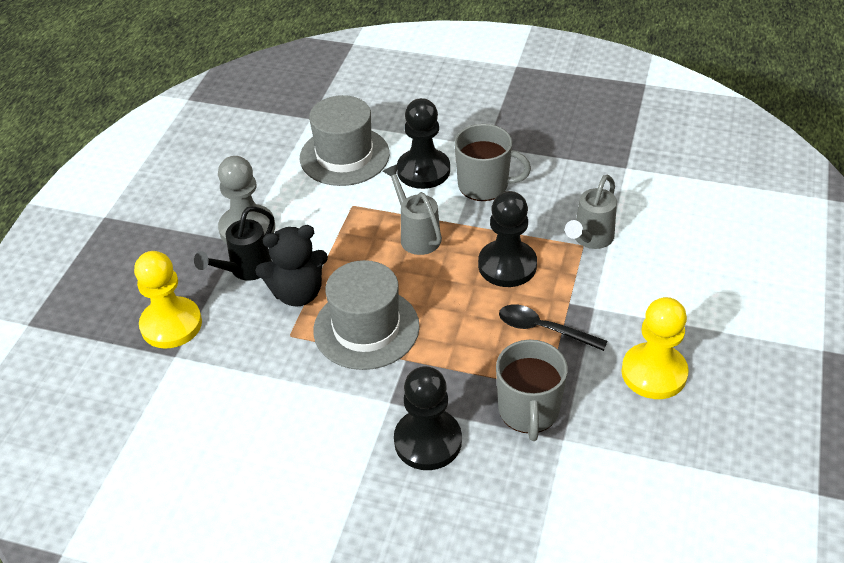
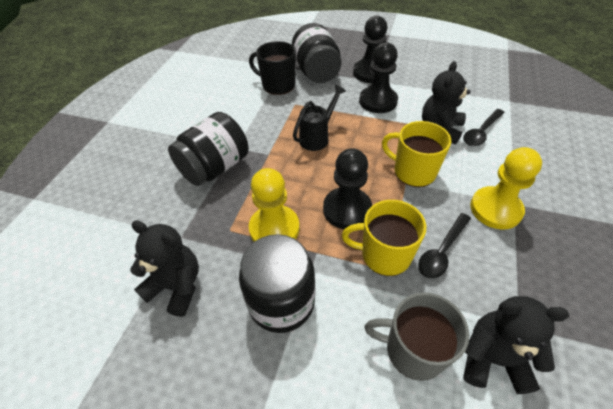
black jar: 0 -> 3
black mug: 0 -> 1
black spoon: 1 -> 2
black teddy bear: 1 -> 3
grey hat: 2 -> 0
grey mug: 2 -> 1
grey pawn: 1 -> 0
grey watering can: 2 -> 0
yellow mug: 0 -> 2

